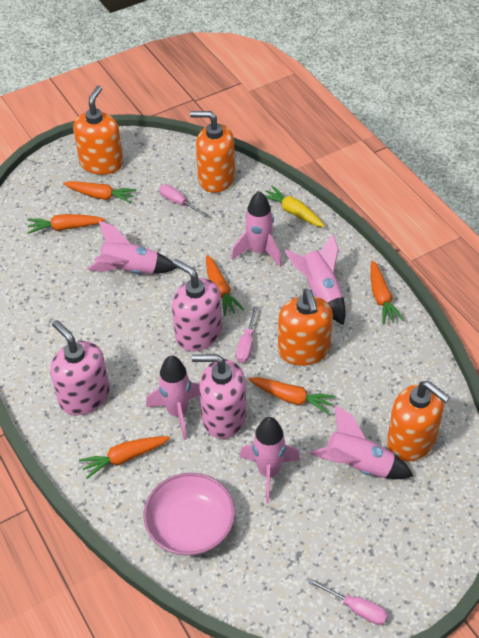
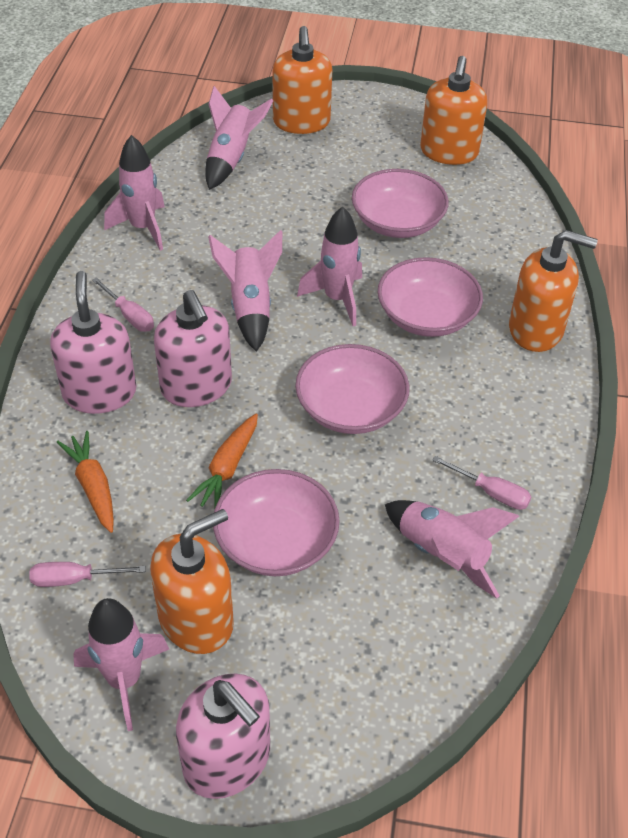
orange carrot: 6 -> 2
pink bowl: 1 -> 4
yellow carrot: 1 -> 0

